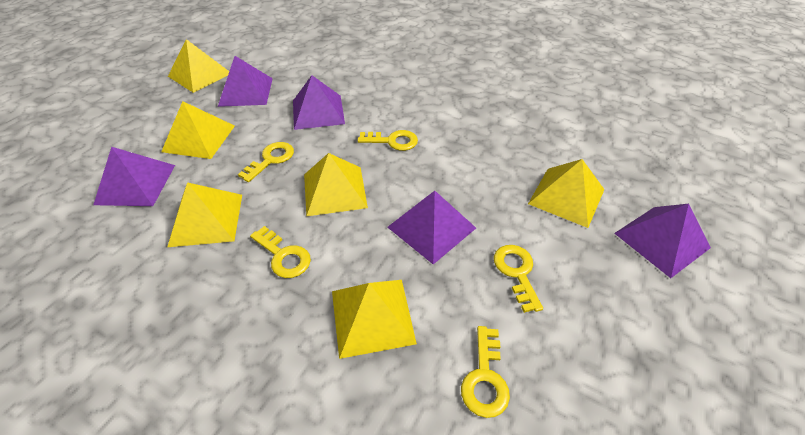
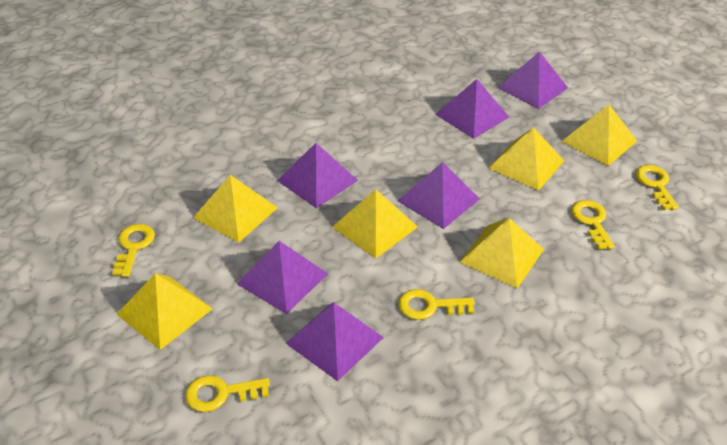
purple pyramid: 5 -> 6

